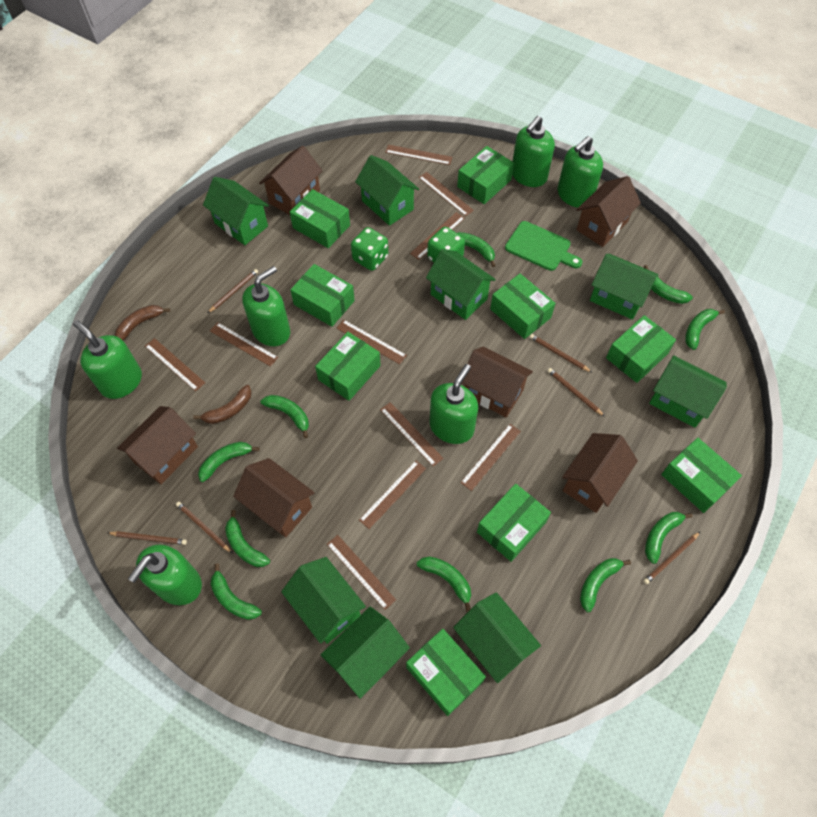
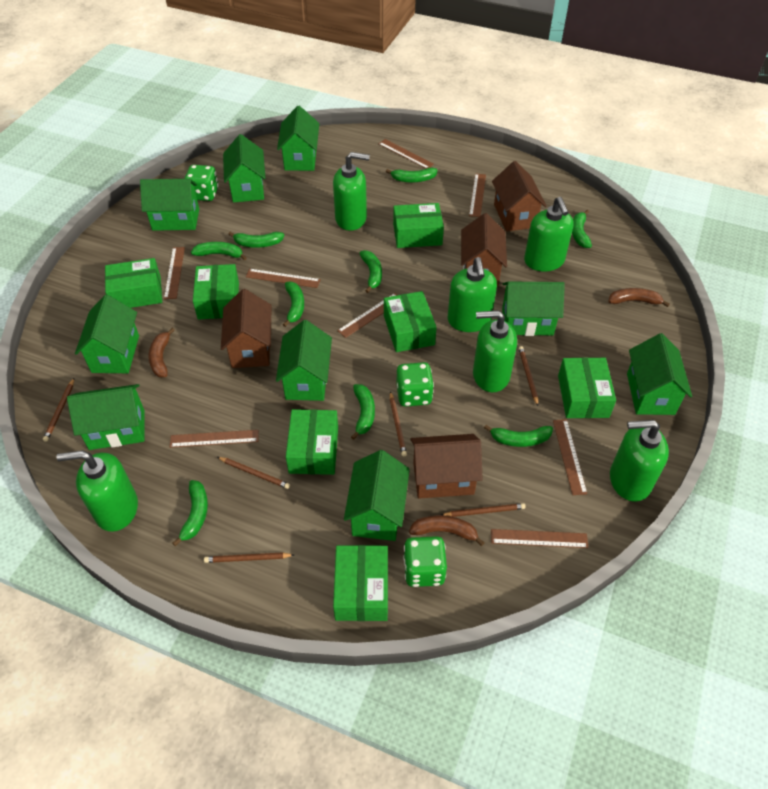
brown banana: 2 -> 3
brown house: 6 -> 4
brown ruler: 10 -> 8
green banana: 10 -> 9
green box: 9 -> 7
green cutting board: 1 -> 0
green dice: 2 -> 3
green house: 8 -> 9

